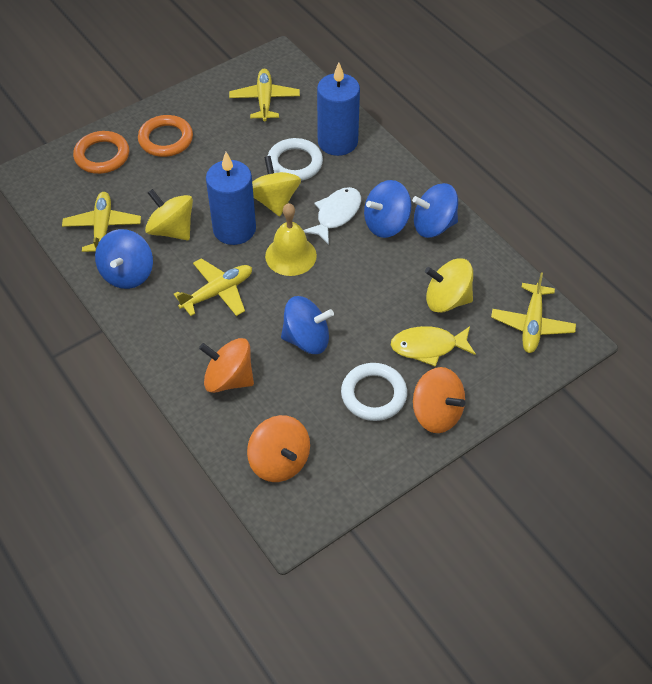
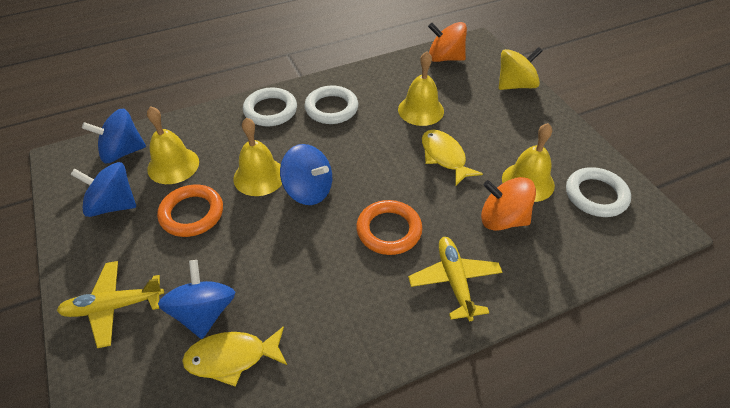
blue candle: 2 -> 0
orange spinning top: 3 -> 2
white fish: 1 -> 0
white ring: 2 -> 3
yellow bell: 1 -> 4
yellow fish: 1 -> 2
yellow plane: 4 -> 2
yellow spinning top: 3 -> 1

